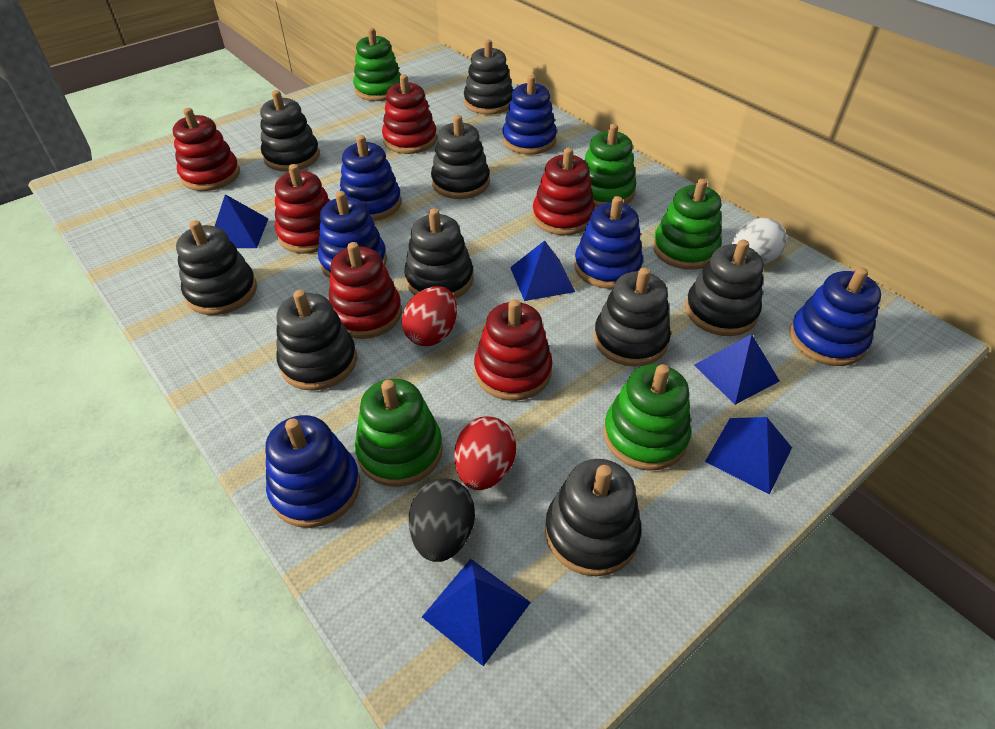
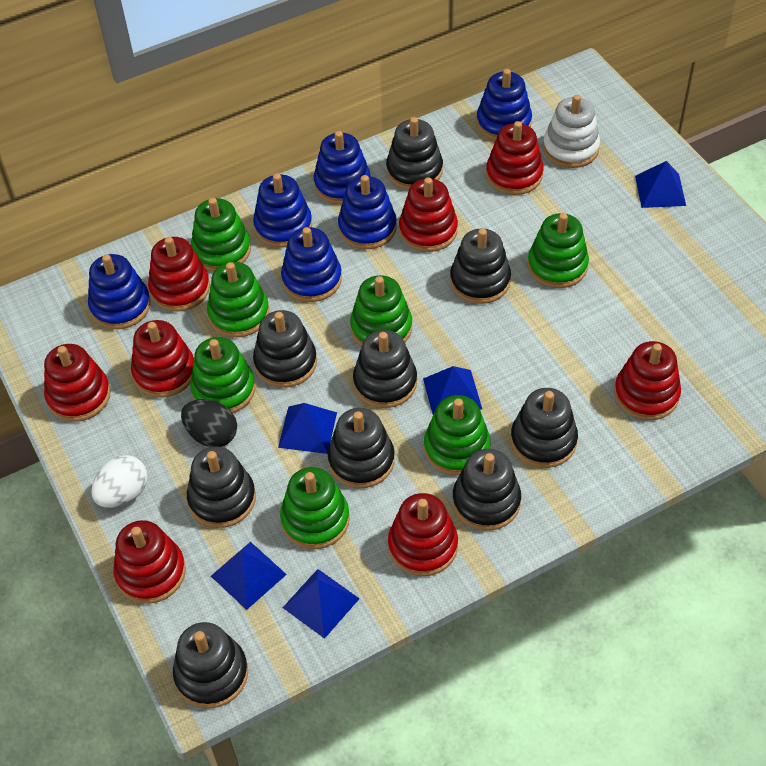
green stacking toy: 5 -> 7
red egg: 2 -> 0
red stacking toy: 6 -> 8
white stacking toy: 0 -> 1

